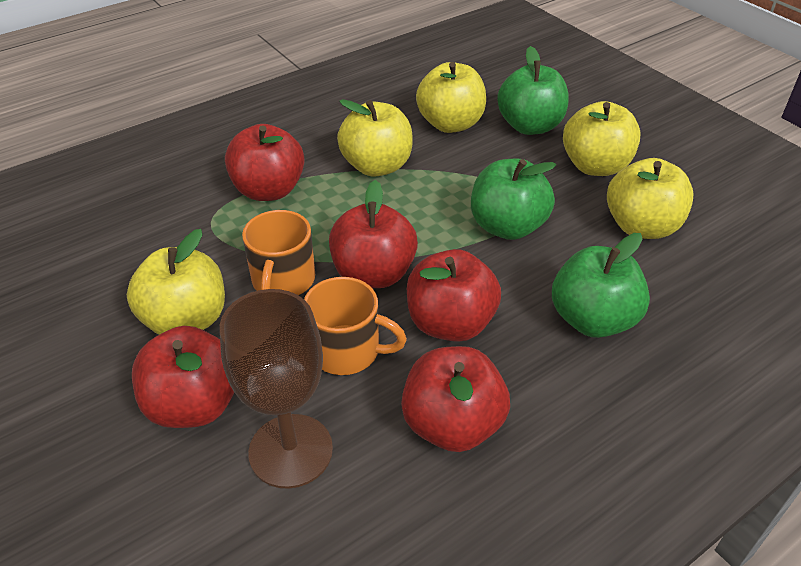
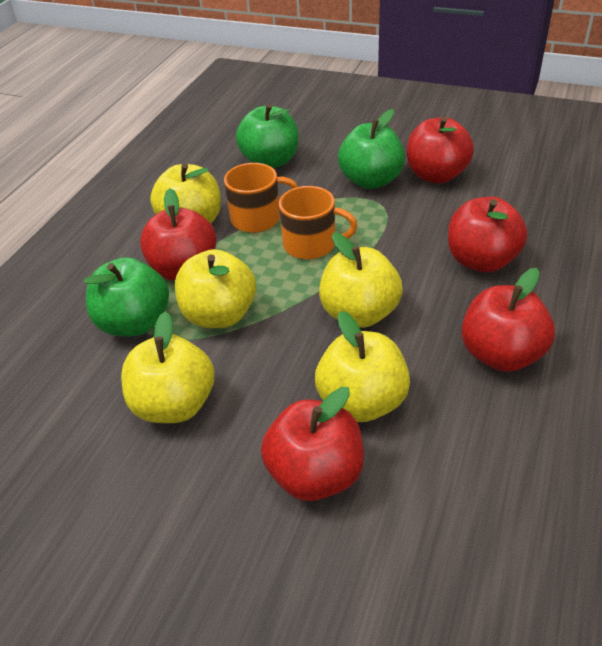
brown goblet: 1 -> 0

